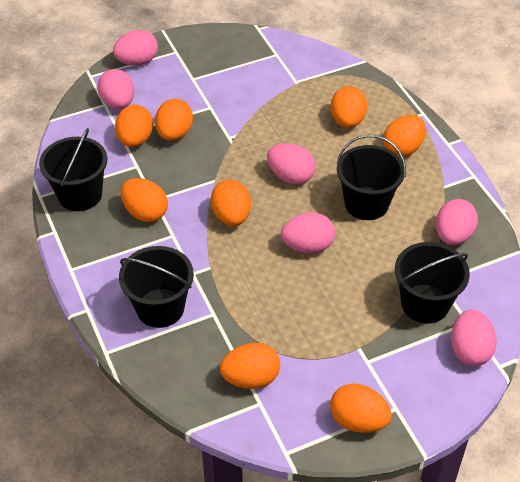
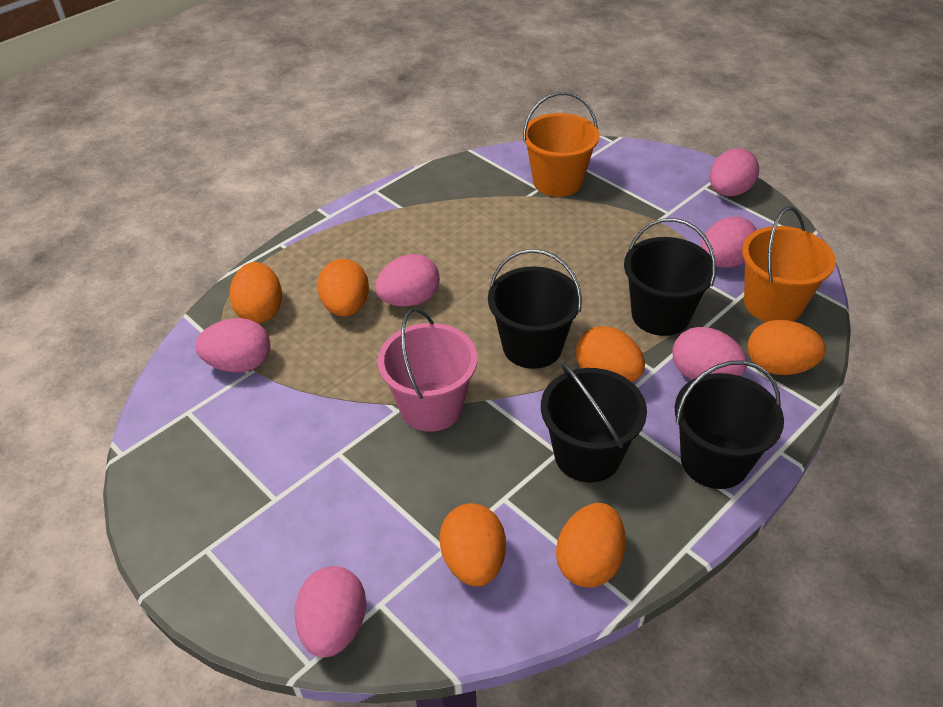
orange bucket: 0 -> 2
orange egg: 8 -> 6
pink bucket: 0 -> 1

